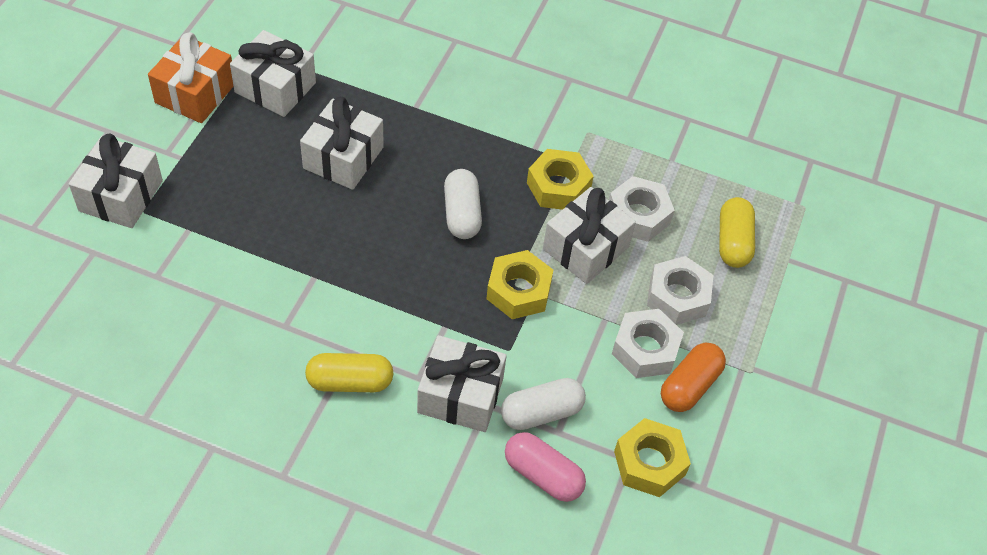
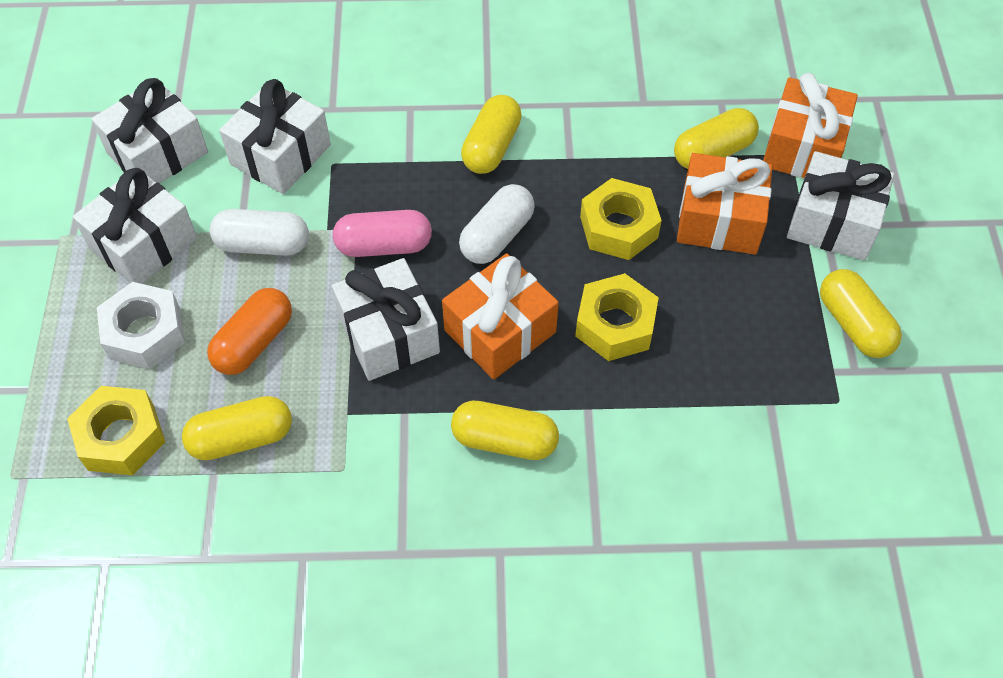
orange gift: 1 -> 3
white nut: 3 -> 1
yellow capsule: 2 -> 5

